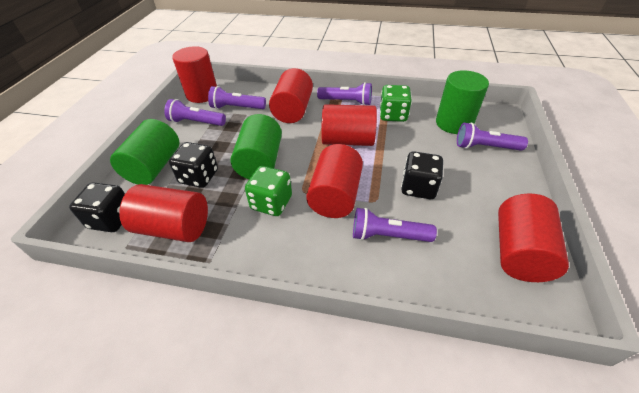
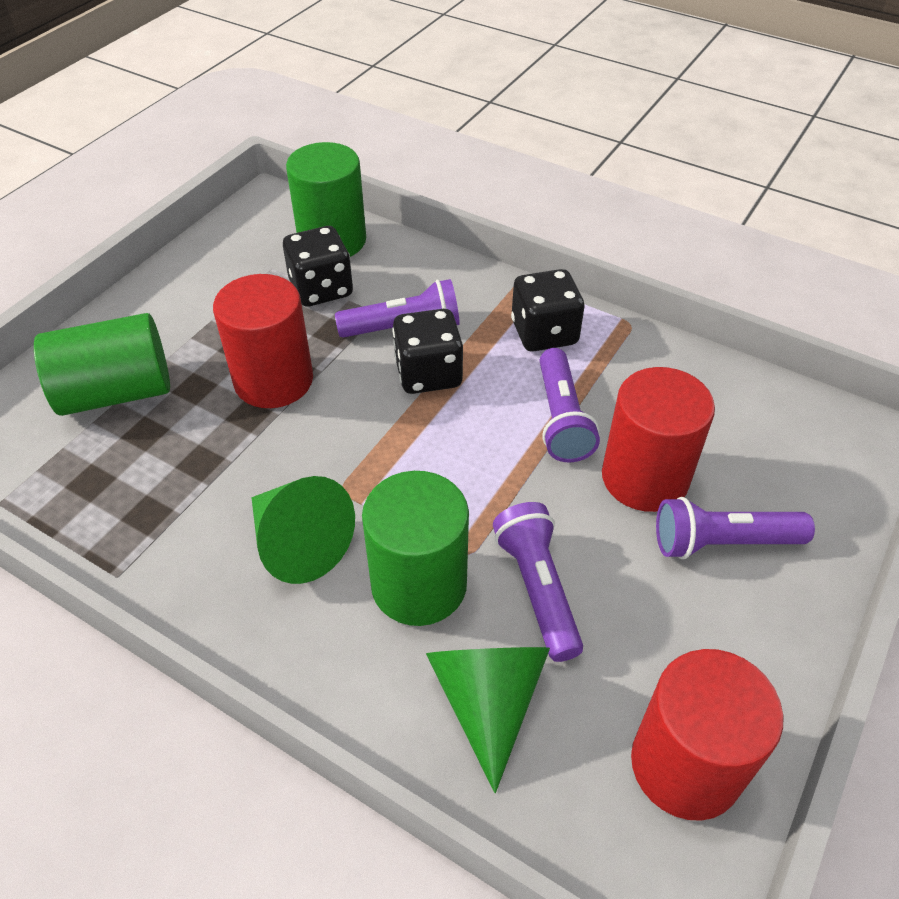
green cone: 0 -> 2
green dice: 2 -> 0
purple flashlight: 5 -> 4
red cylinder: 6 -> 3

